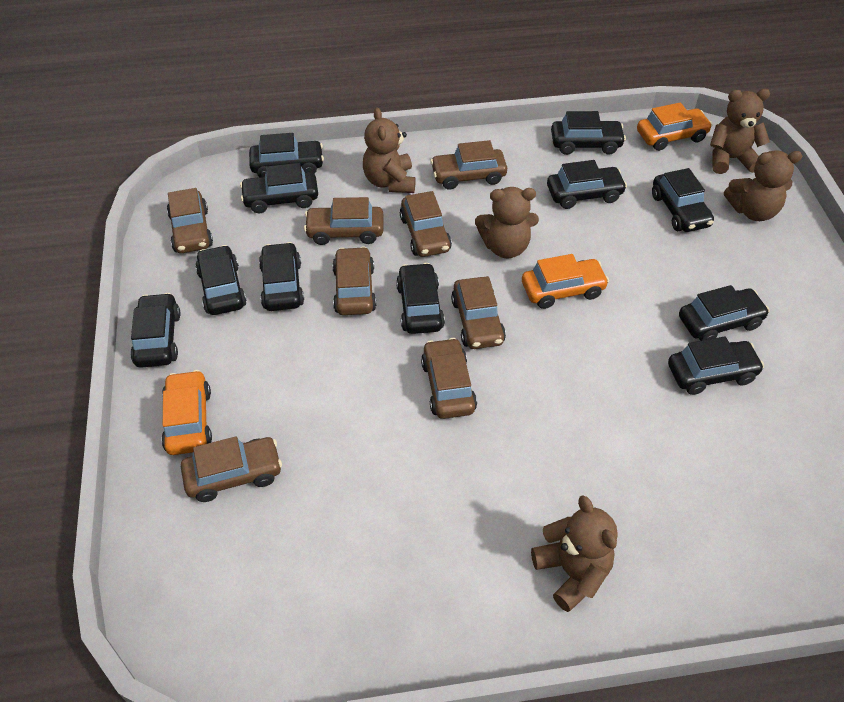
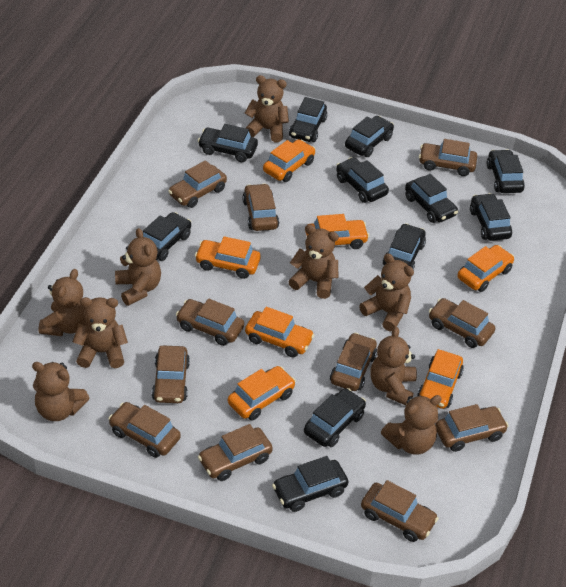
brown car: 8 -> 11
brown teddy bear: 5 -> 9
orange car: 3 -> 7

